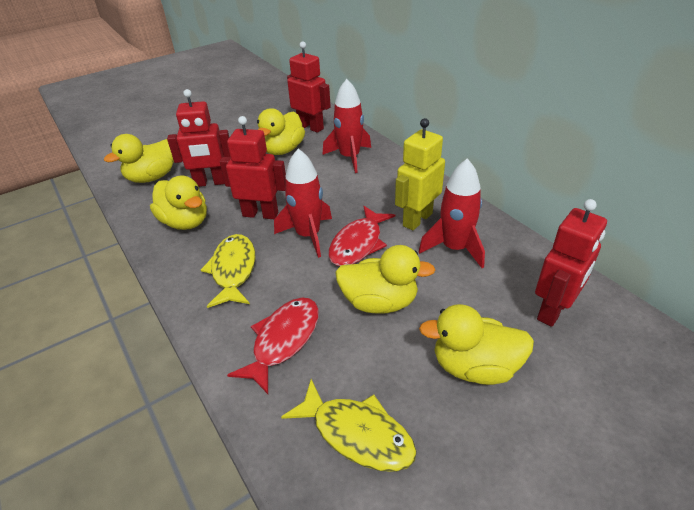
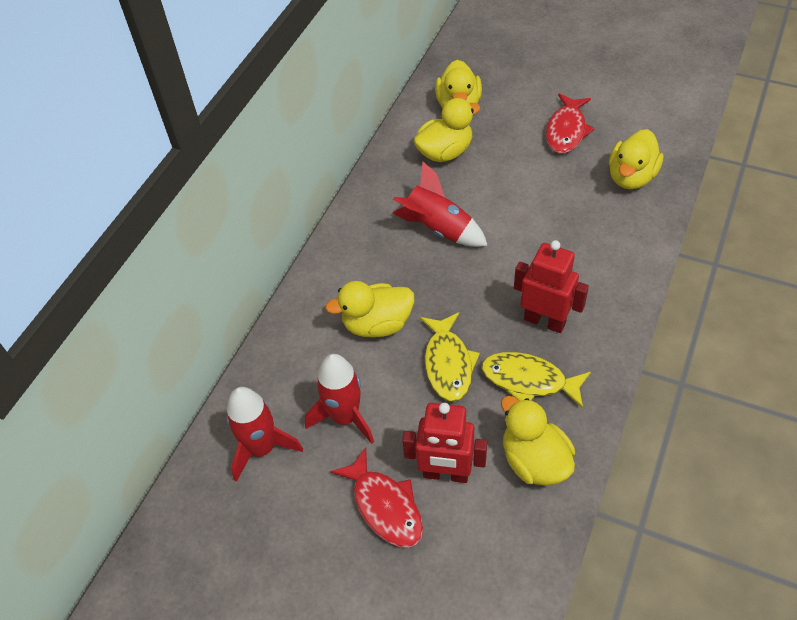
red robot: 4 -> 2
yellow robot: 1 -> 0

